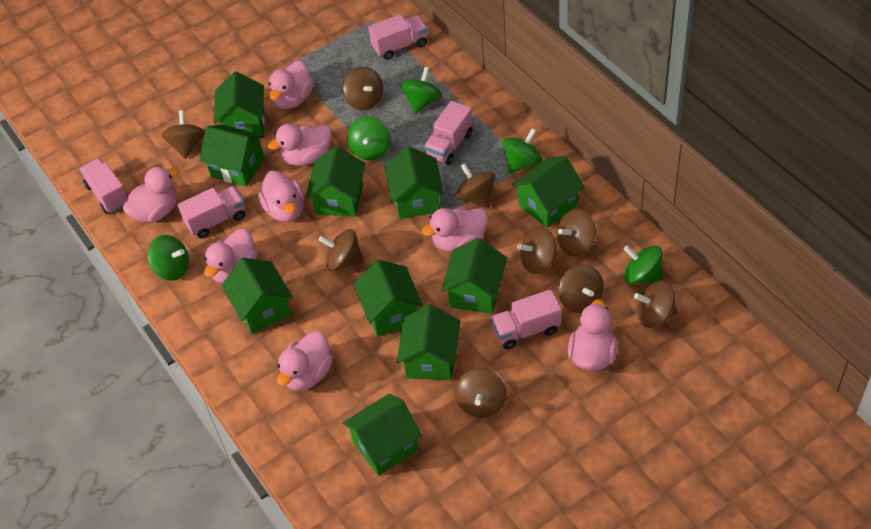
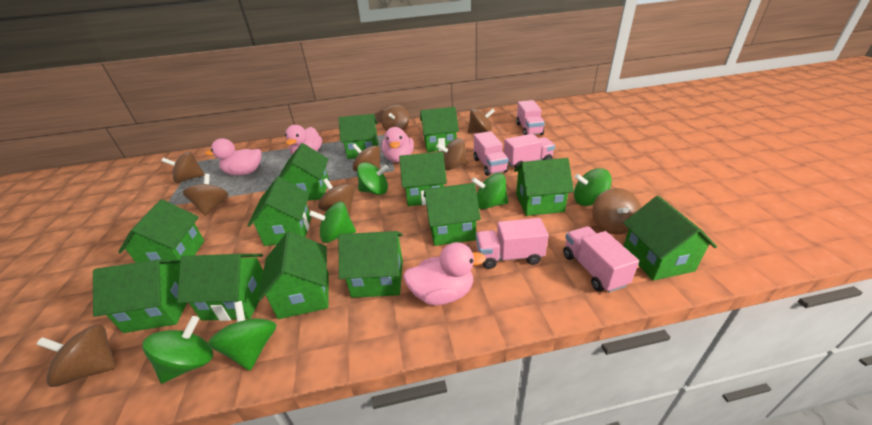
green house: 10 -> 13
green spinning top: 5 -> 6
pink duck: 8 -> 4

